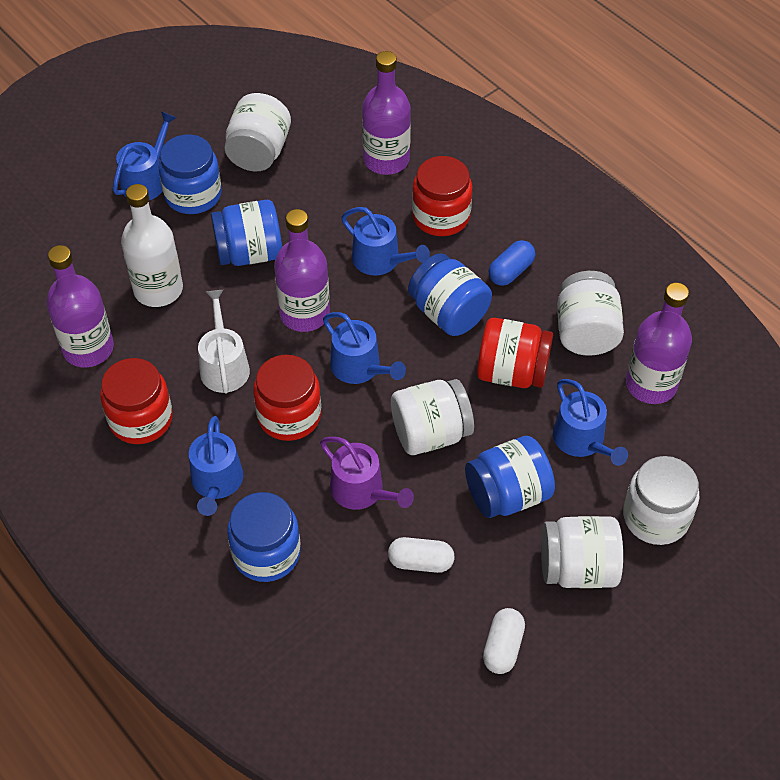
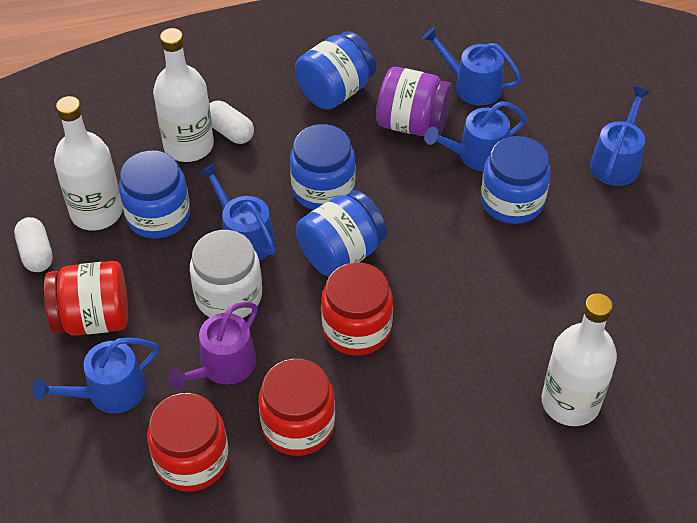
blue capsule: 1 -> 0
purple bottle: 4 -> 0
purple jar: 0 -> 1
white bottle: 1 -> 3
white jar: 5 -> 1
white watering can: 1 -> 0

